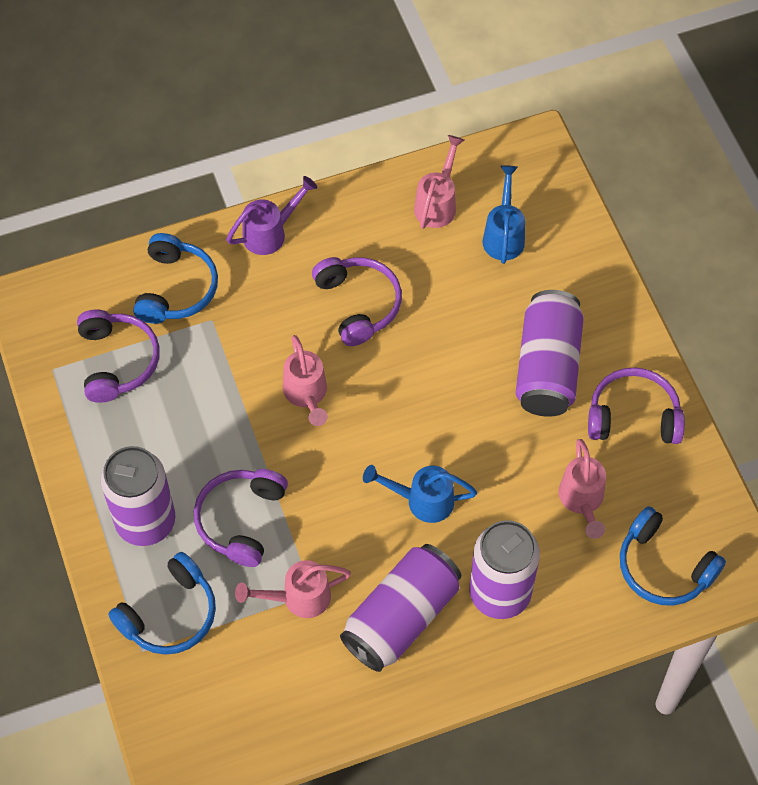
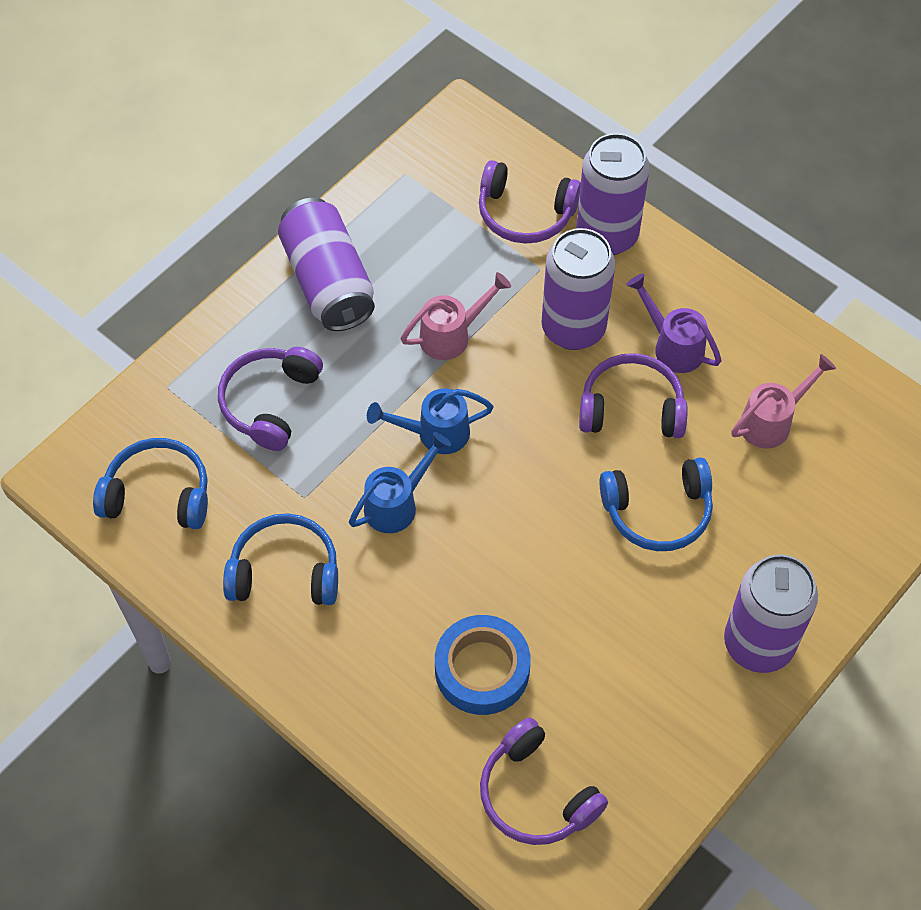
blue tape: 0 -> 1
pink watering can: 4 -> 2

